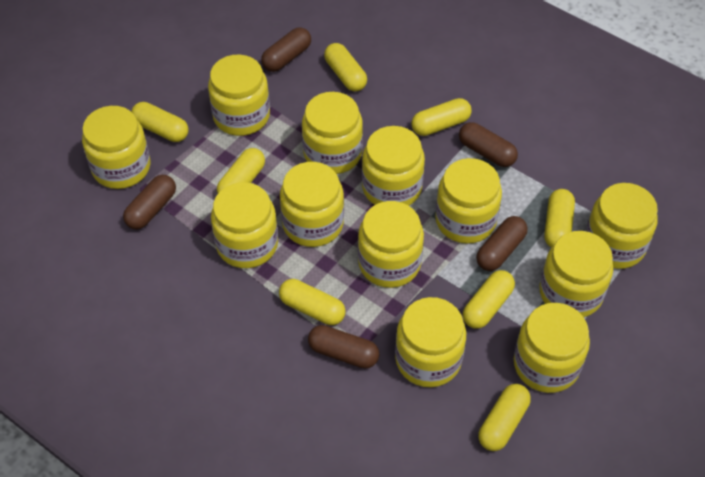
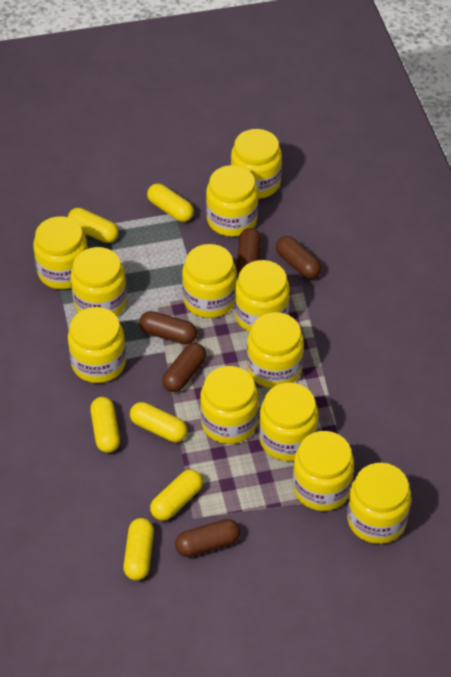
yellow capsule: 8 -> 6

